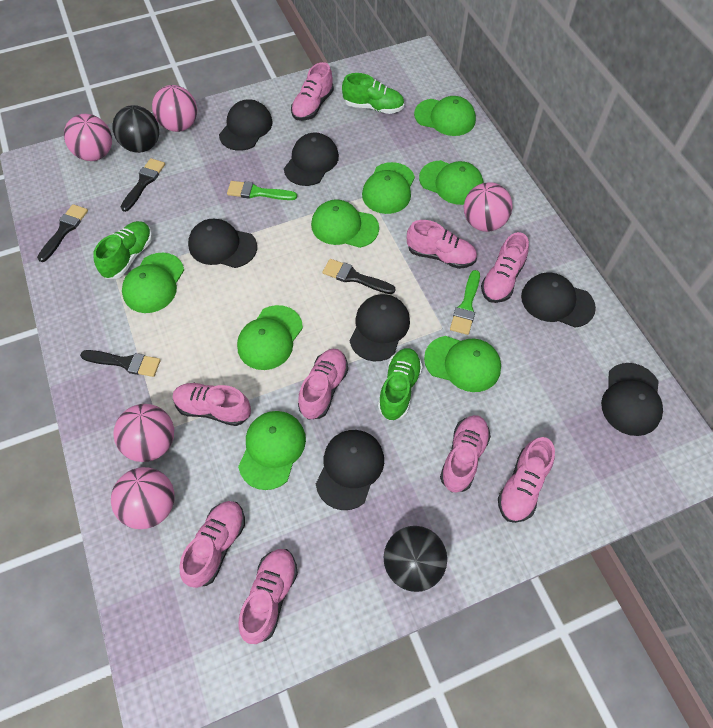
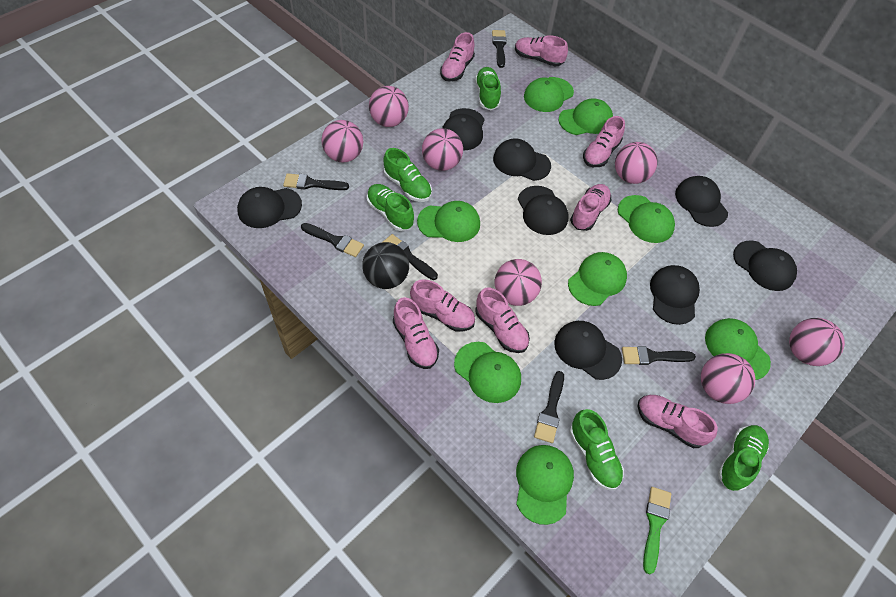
black ball: 2 -> 1
black brush: 4 -> 6
black cap: 7 -> 8
green brush: 2 -> 1
green shoe: 3 -> 5
pink ball: 5 -> 7
pink shoe: 9 -> 8

